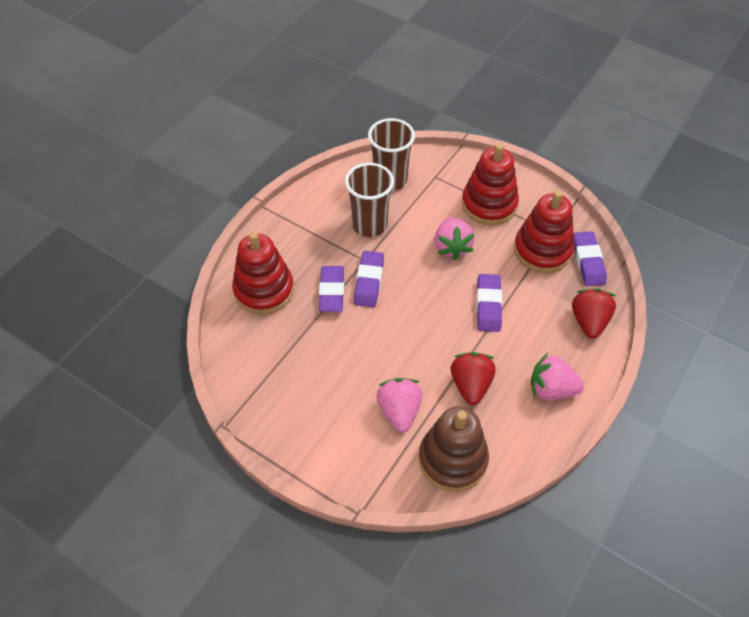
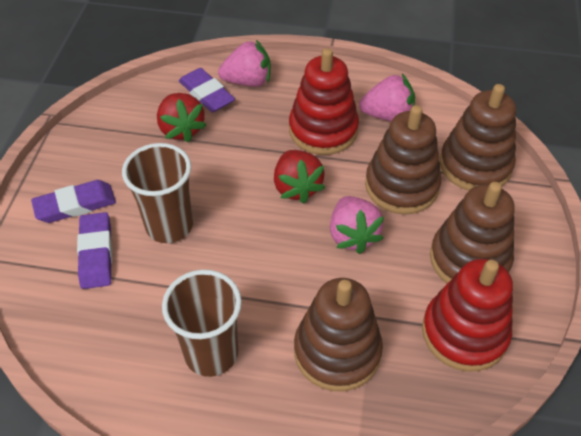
brown stacking toy: 1 -> 4
purple eraser: 4 -> 3
red stacking toy: 3 -> 2

